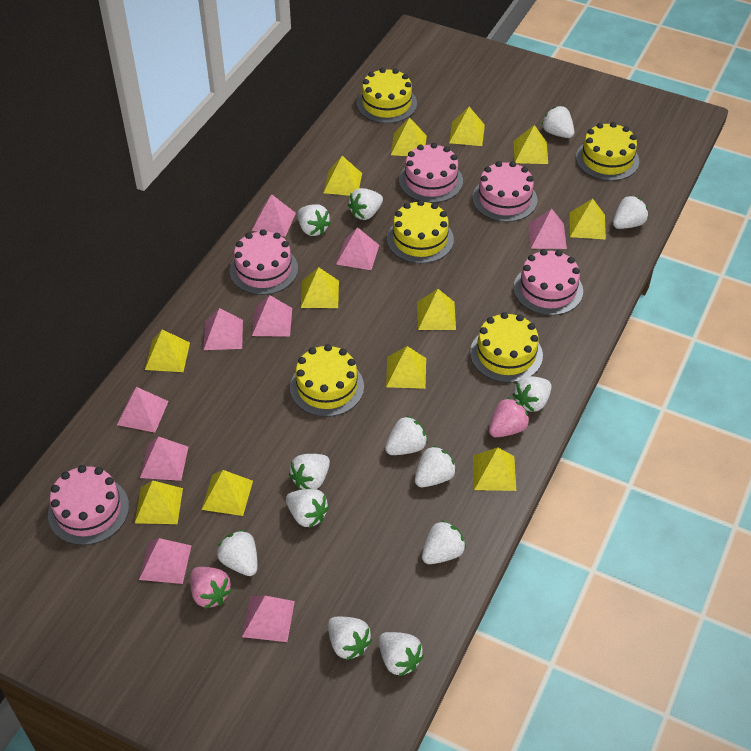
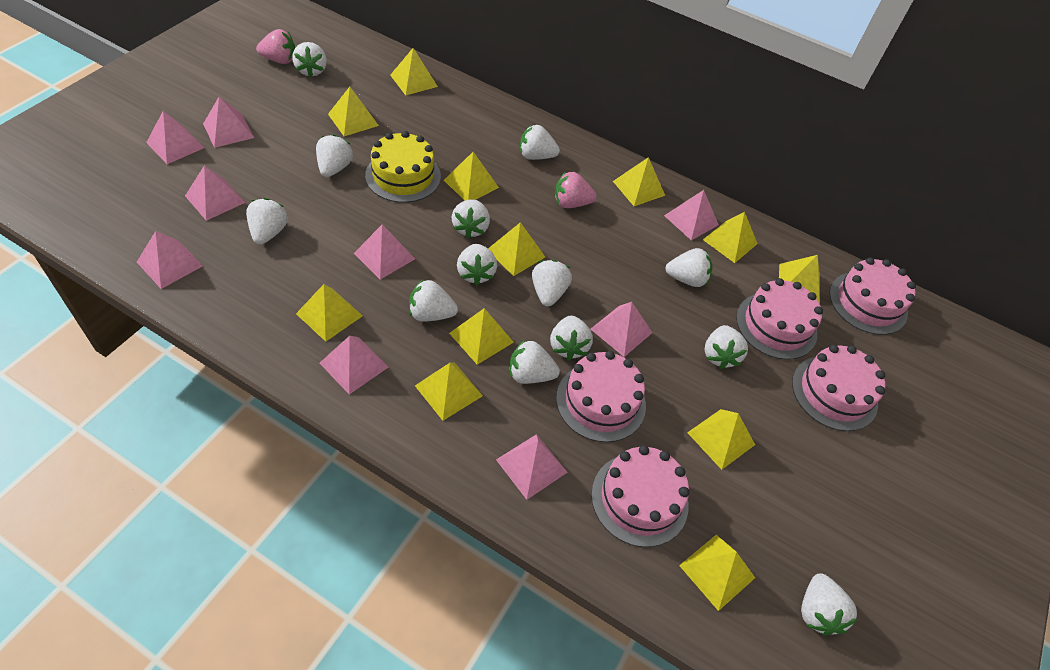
yellow cake: 5 -> 1

